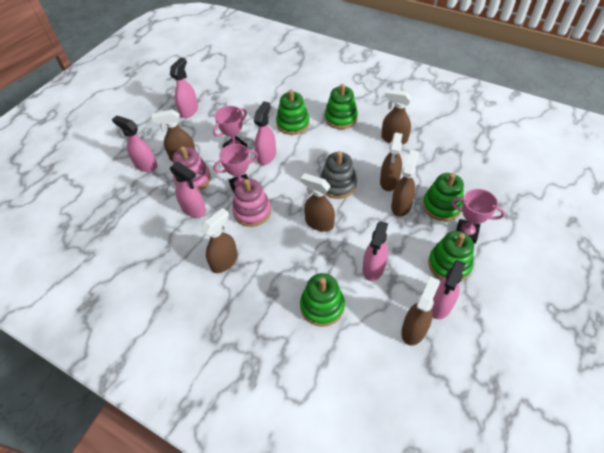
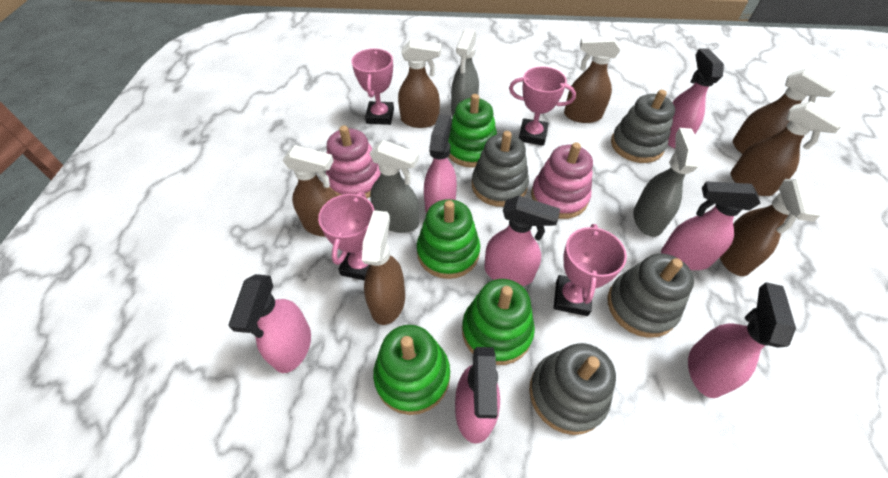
green stacking toy: 5 -> 4
grey spray bottle: 0 -> 3
grey stacking toy: 1 -> 4
pink spray bottle: 6 -> 7
pink trophy: 3 -> 4

